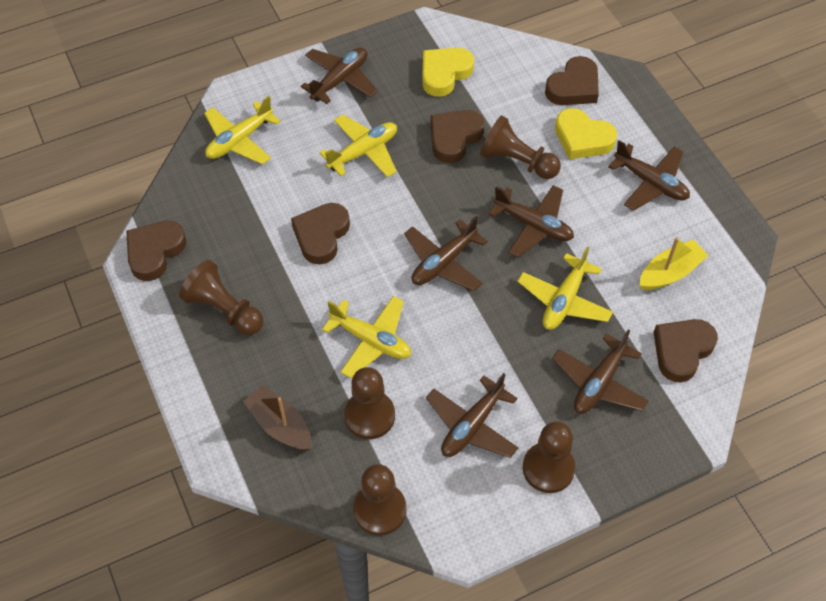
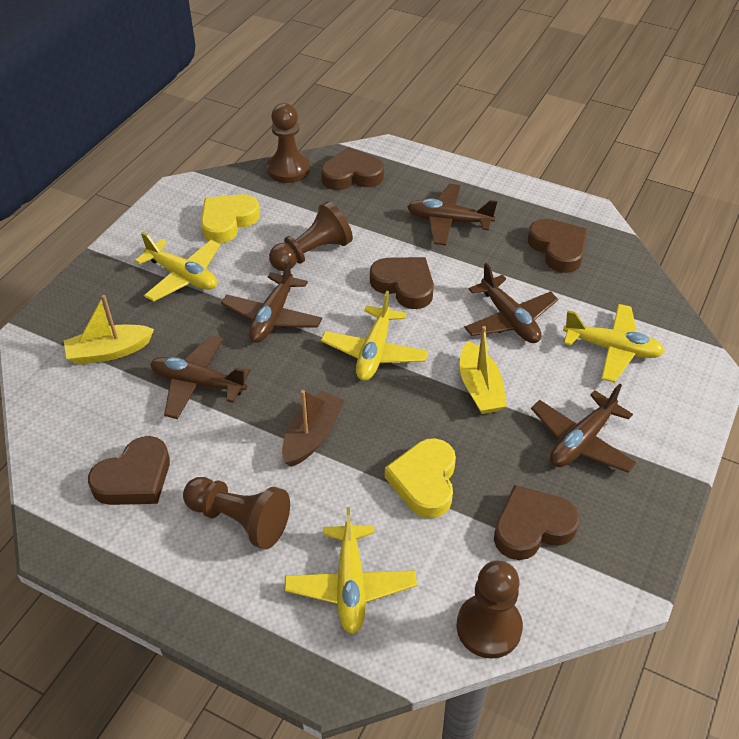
brown pawn: 5 -> 4
brown plane: 6 -> 5
yellow boat: 1 -> 2

